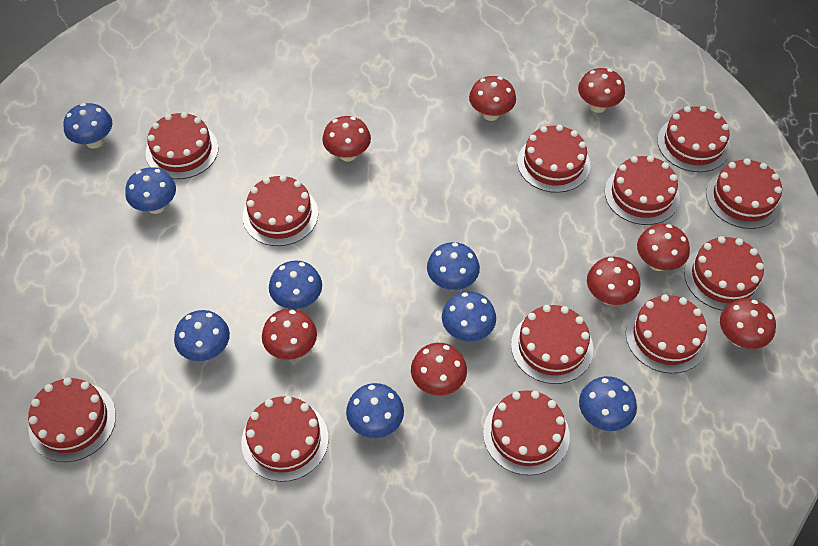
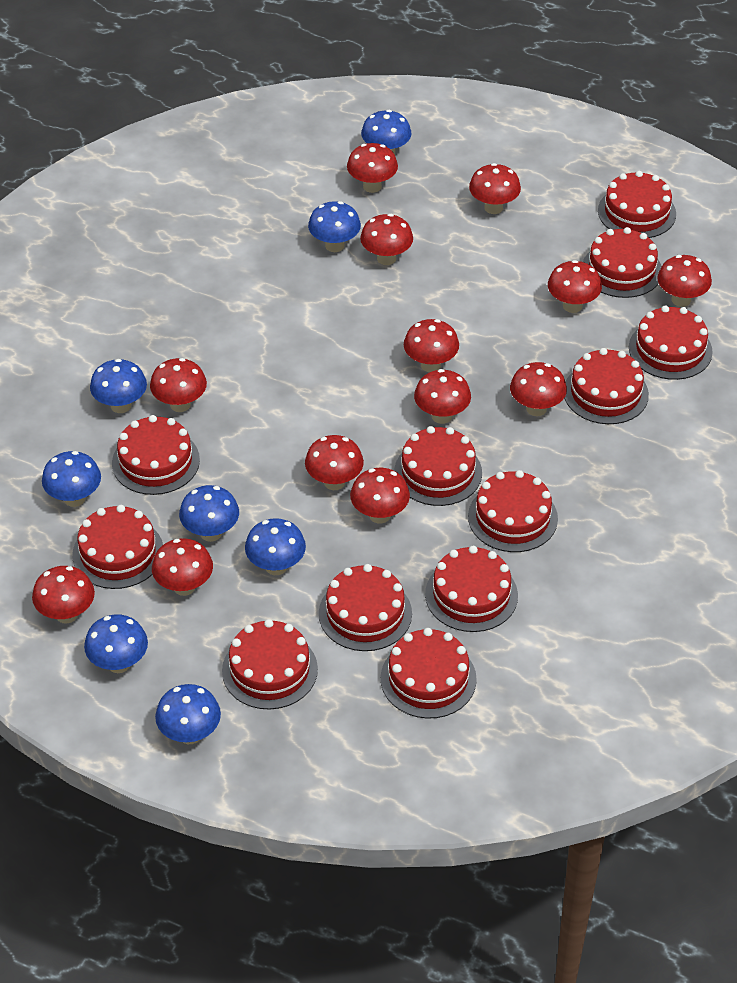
red mushroom: 8 -> 13

